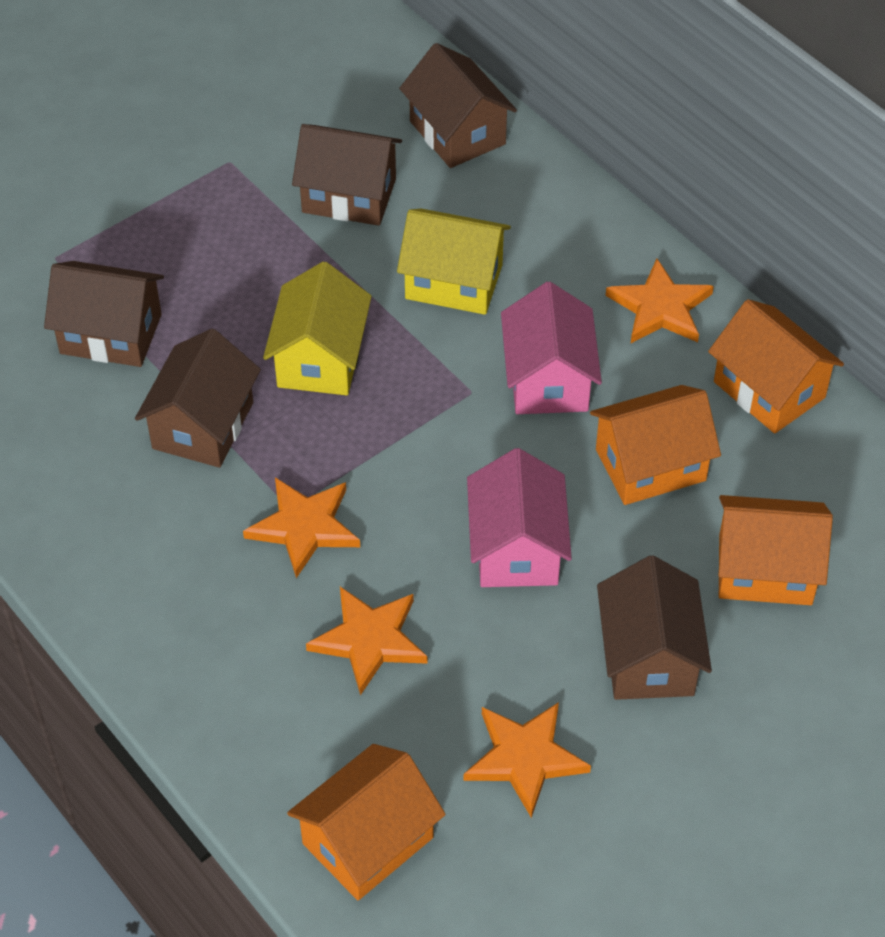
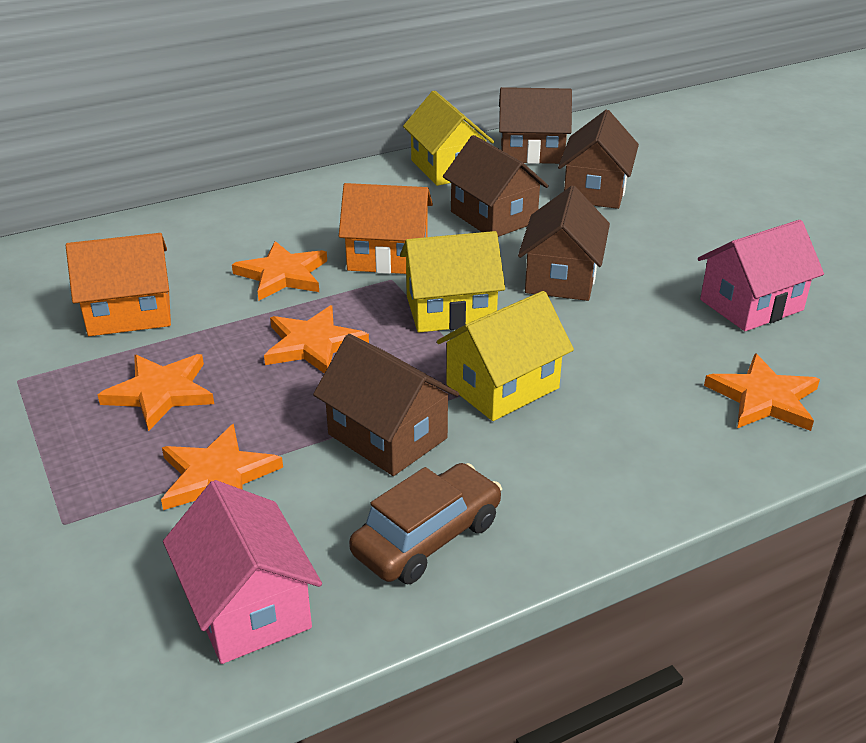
brown car: 0 -> 1
orange house: 4 -> 2
orange star: 4 -> 5
yellow house: 2 -> 3

